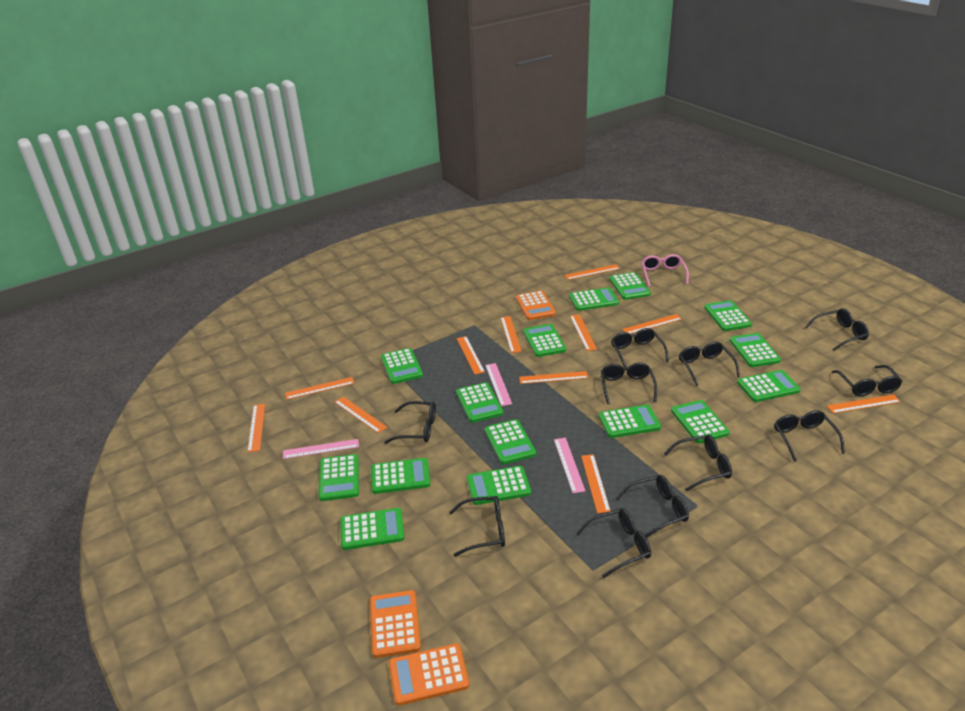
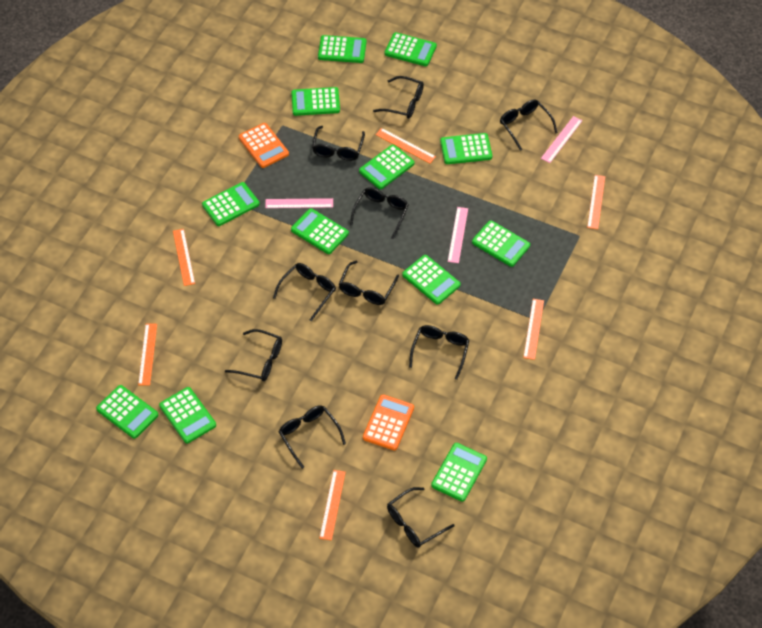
black glasses: 11 -> 10
green calculator: 15 -> 12
orange calculator: 3 -> 2
orange ruler: 11 -> 6
pink glasses: 1 -> 0

